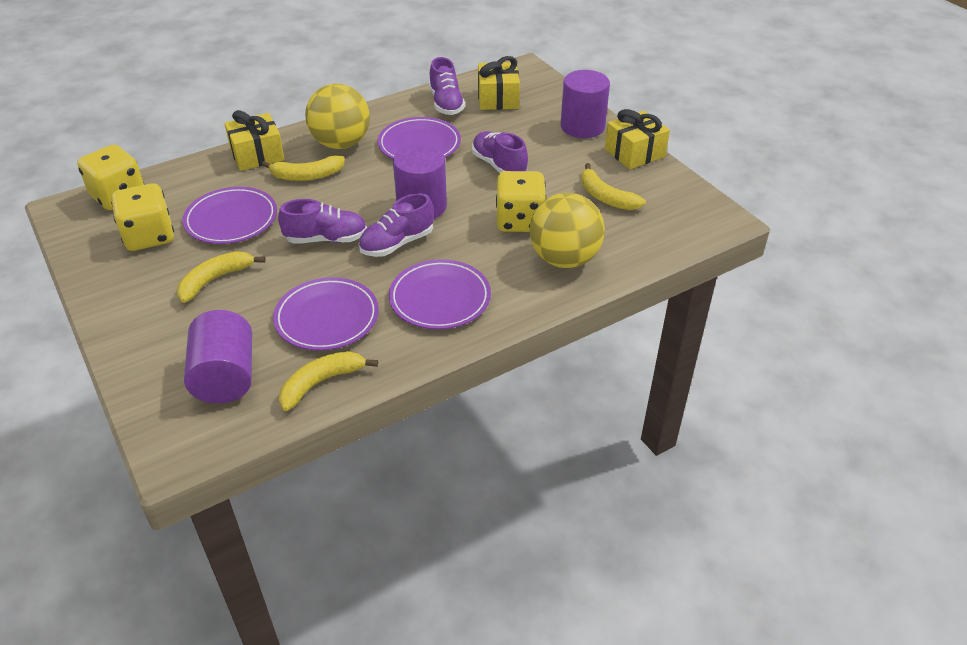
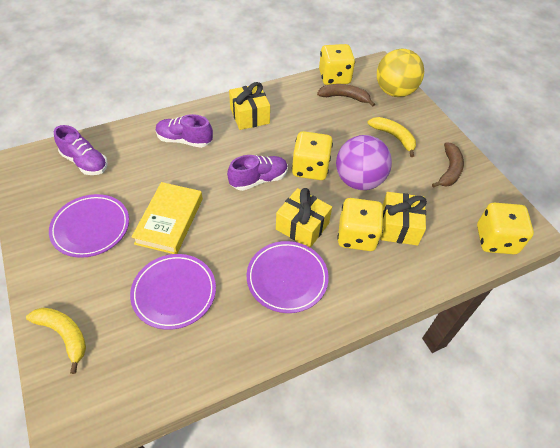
brown banana: 0 -> 2
purple ball: 0 -> 1
purple cylinder: 3 -> 0
purple plate: 4 -> 3
purple shoe: 4 -> 3
yellow ball: 2 -> 1
yellow banana: 4 -> 2
yellow book: 0 -> 1
yellow dice: 3 -> 4

